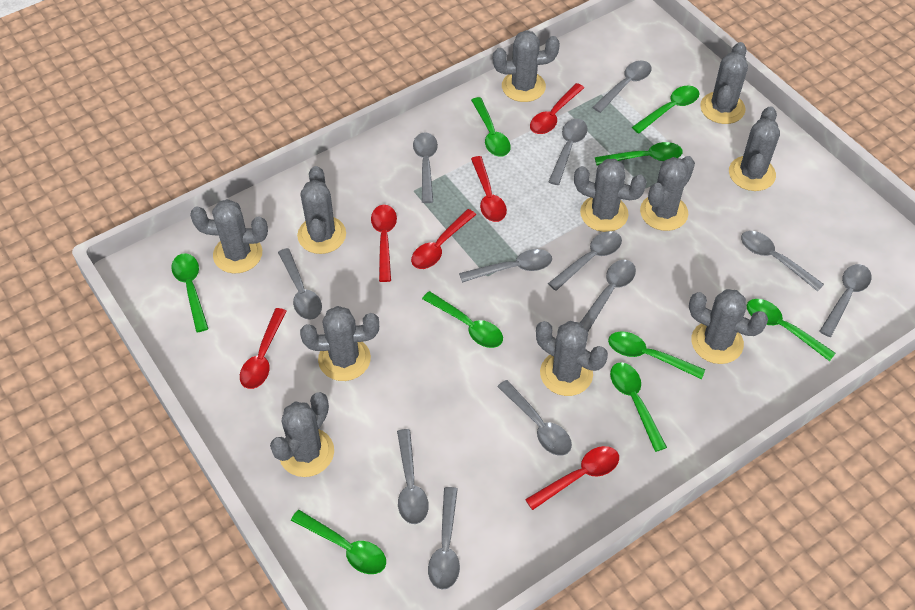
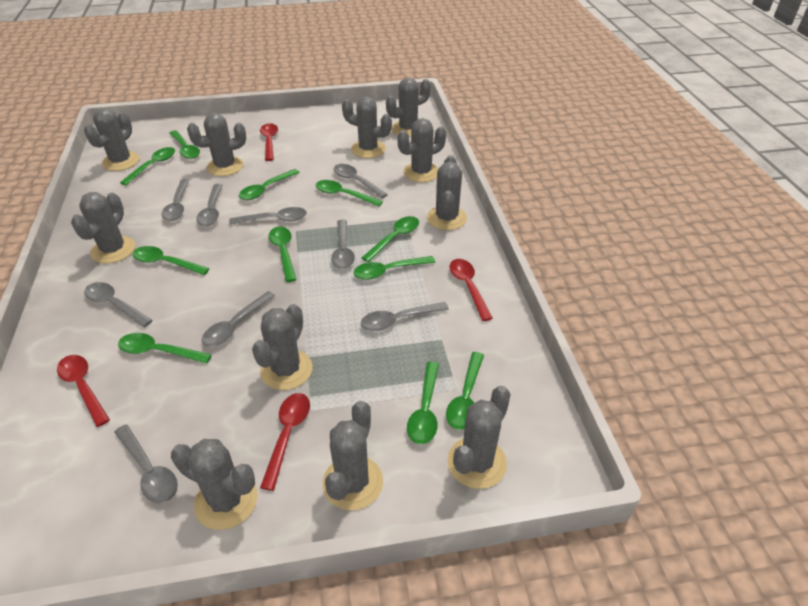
green spoon: 9 -> 11
grey spoon: 12 -> 9
red spoon: 6 -> 4

